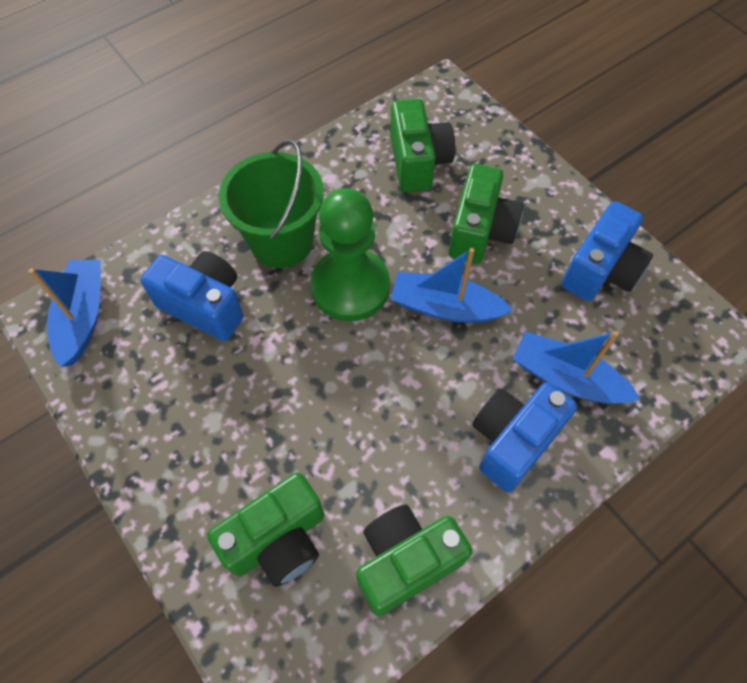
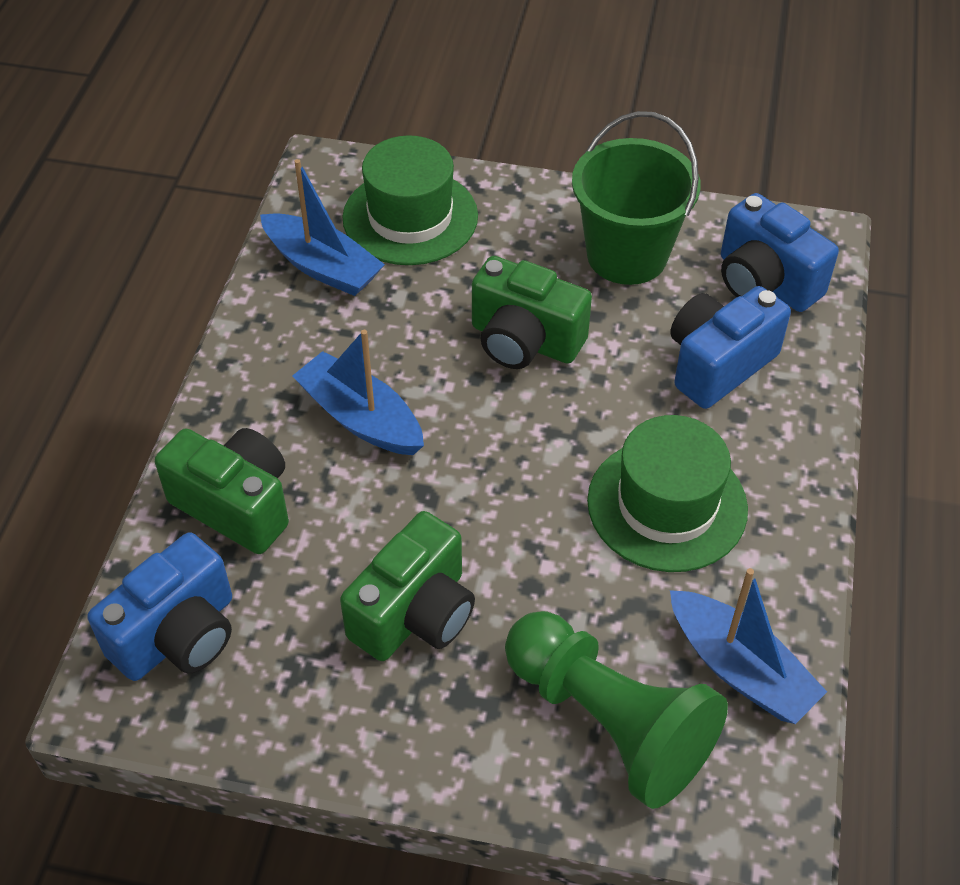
green camera: 4 -> 3
green hat: 0 -> 2

